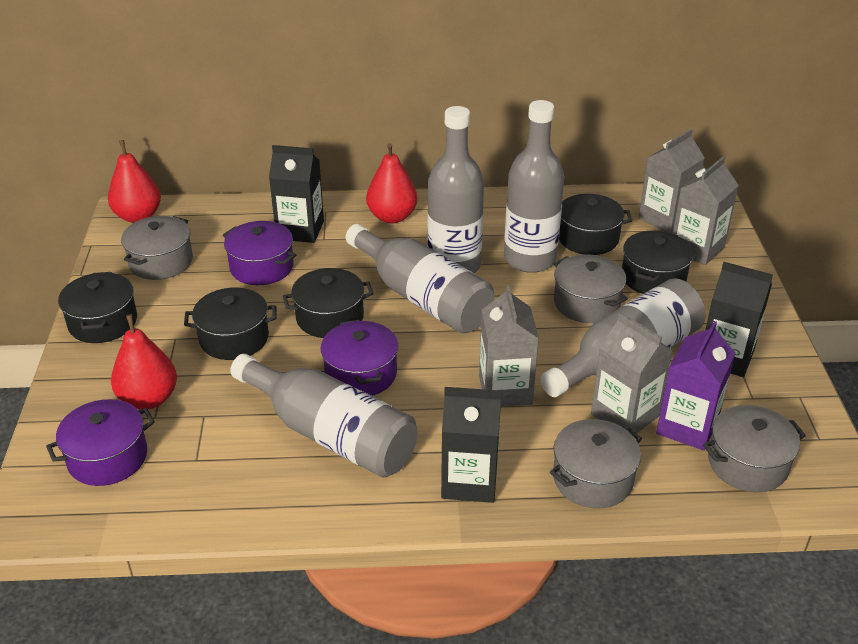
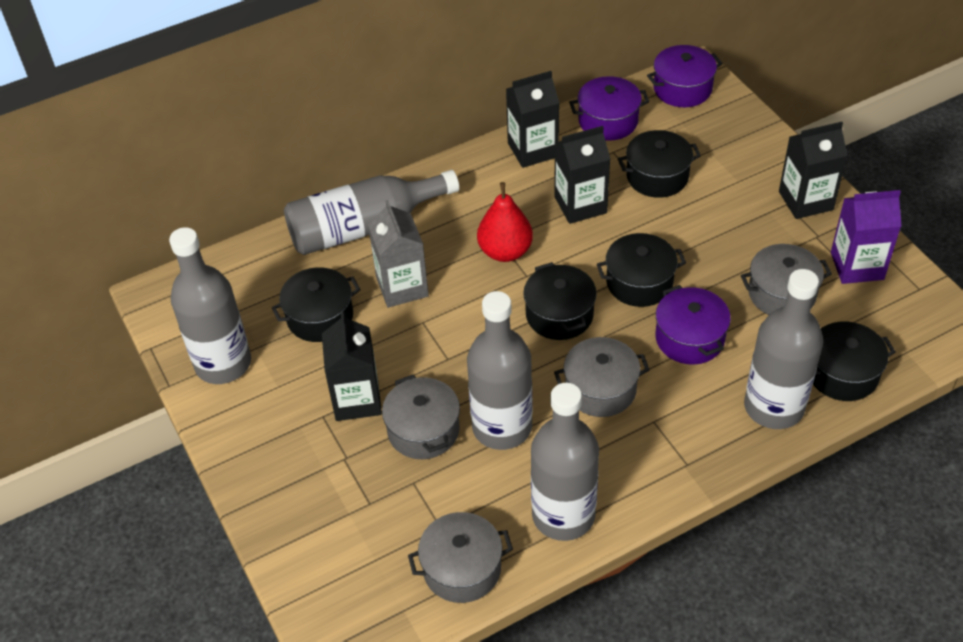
black carton: 3 -> 4
grey carton: 4 -> 1
red pear: 3 -> 1

